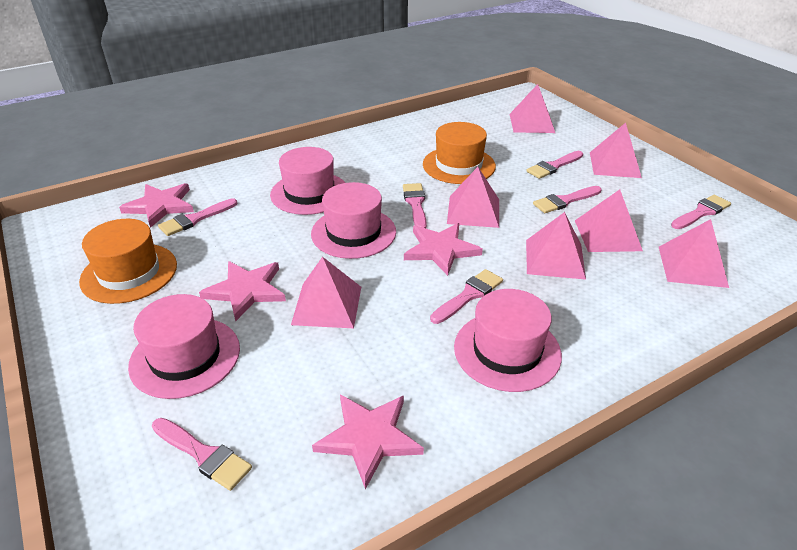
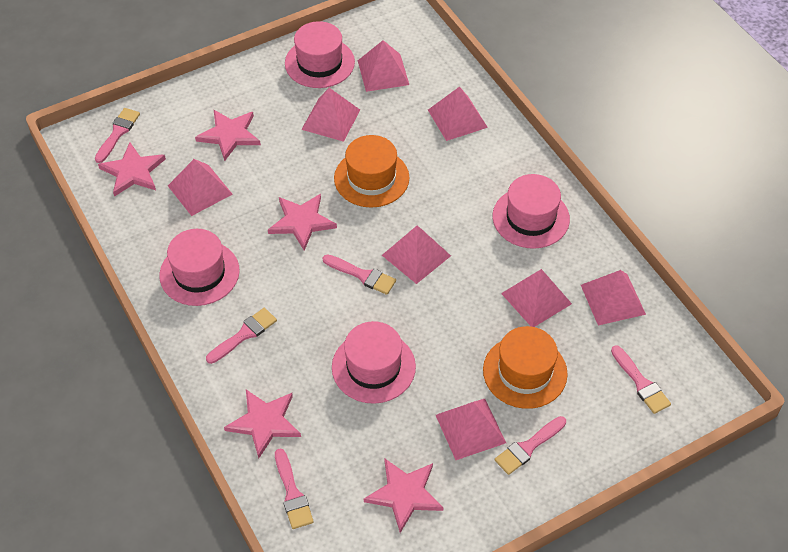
pink brush: 7 -> 6
pink pyramid: 7 -> 8
pink star: 4 -> 5

